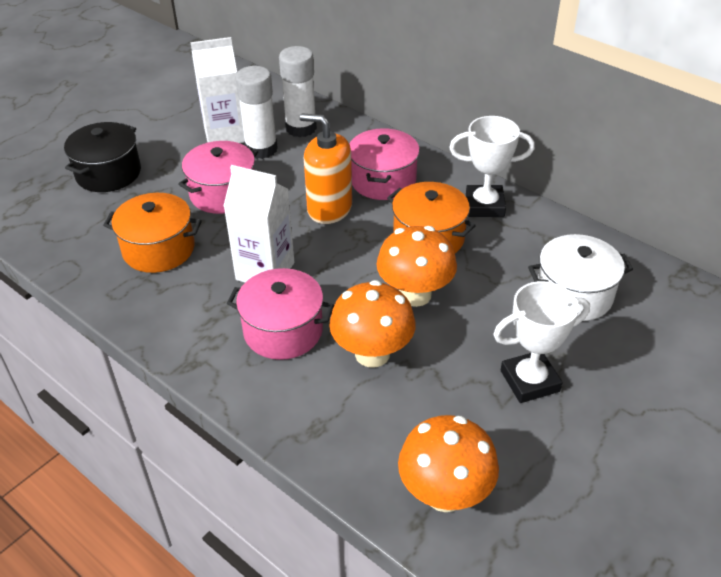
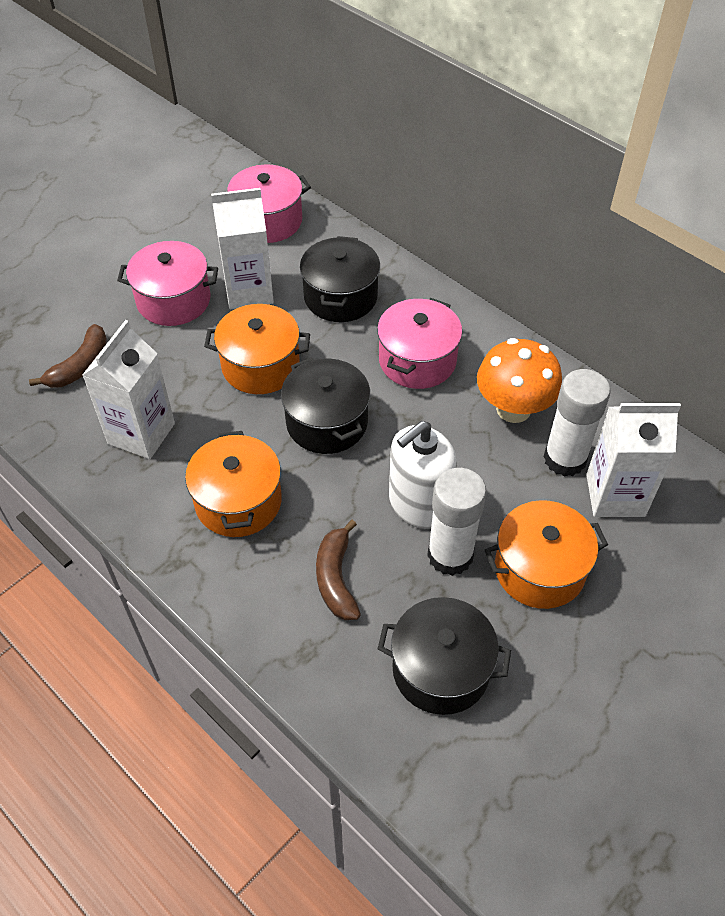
black pot: 1 -> 3
brown banana: 0 -> 2
orange mushroom: 3 -> 1
orange pot: 2 -> 3
orange soap dispenser: 1 -> 0
white carton: 2 -> 3
white pot: 1 -> 0
white soap dispenser: 0 -> 1
white trophy: 2 -> 0

